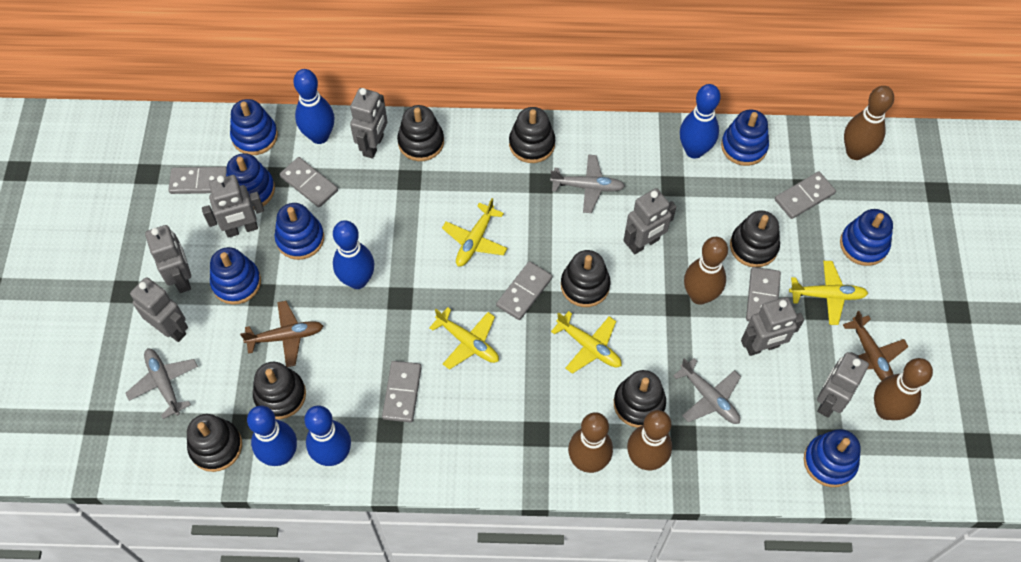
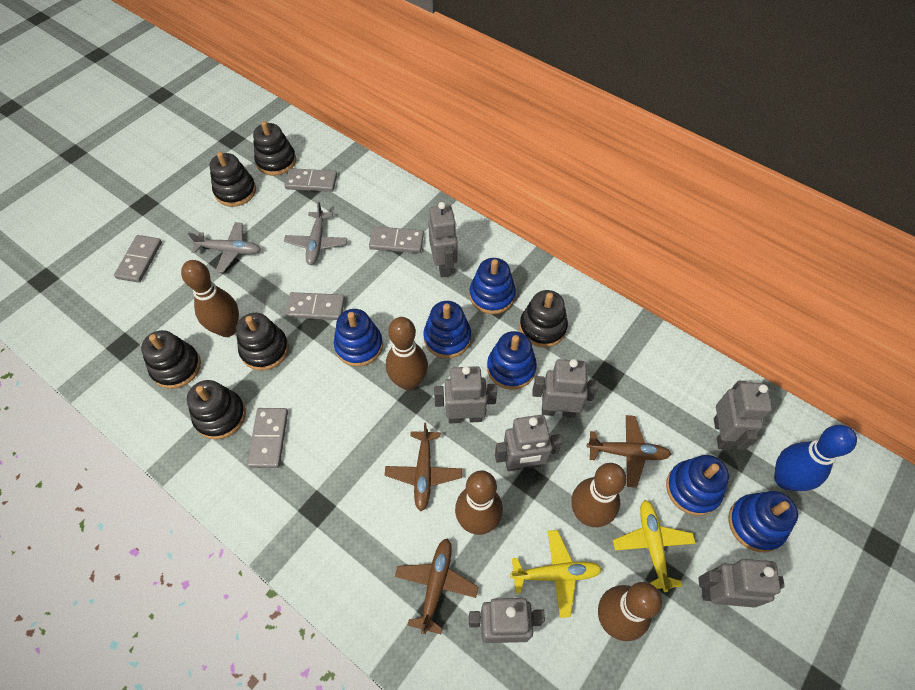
black stacking toy: 7 -> 6
blue bowling pin: 5 -> 1
blue stacking toy: 7 -> 6
brown plane: 2 -> 3
grey domino: 6 -> 5
grey plane: 3 -> 2
yellow plane: 4 -> 2

